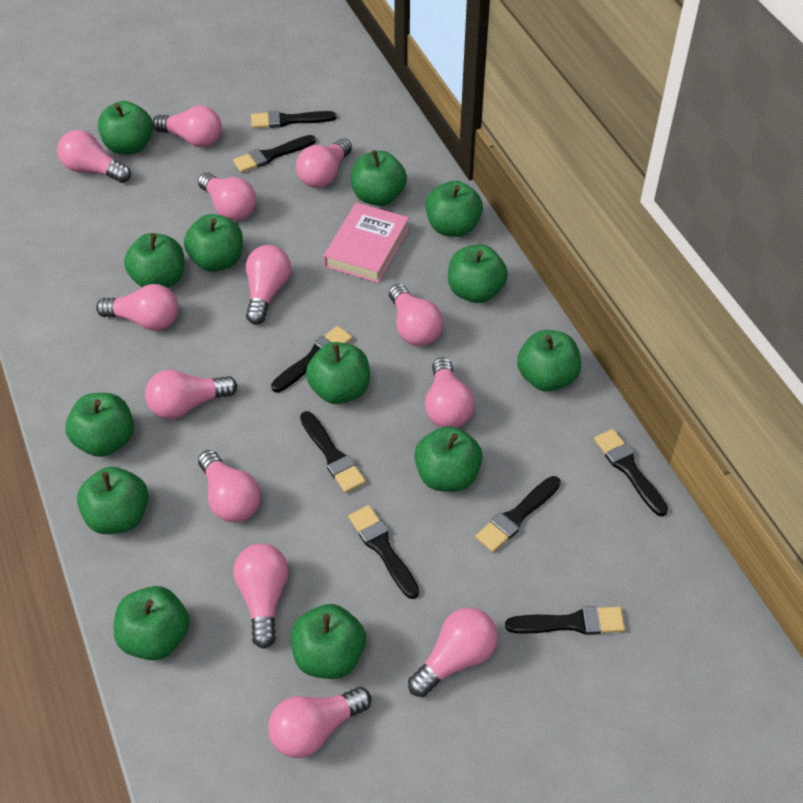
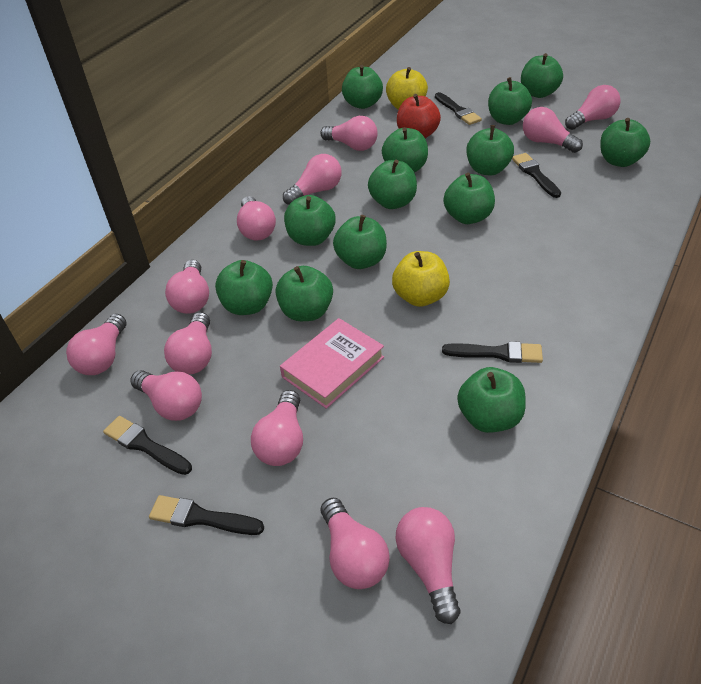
black brush: 8 -> 5
pink light bulb: 13 -> 12
red apple: 0 -> 1
yellow apple: 0 -> 2

